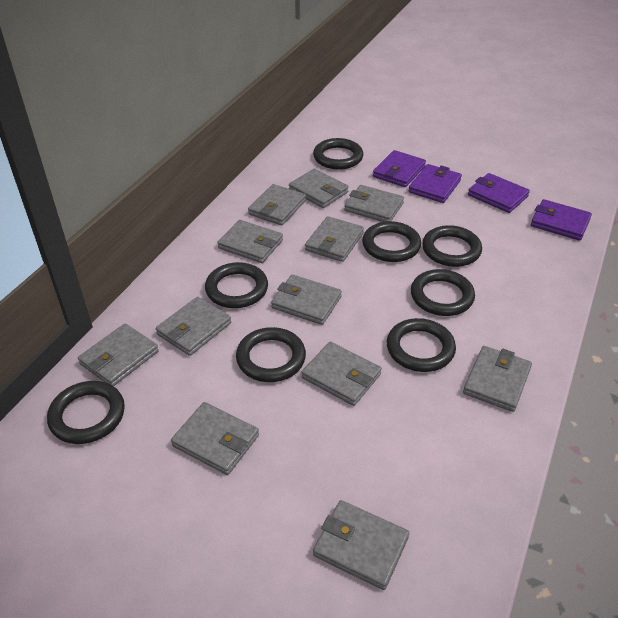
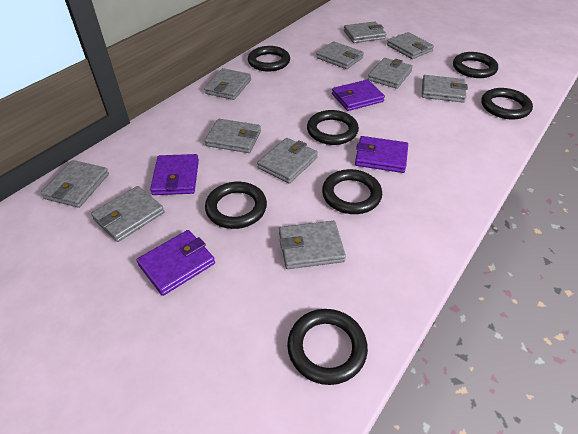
black ring: 8 -> 7
grey wallet: 12 -> 11

